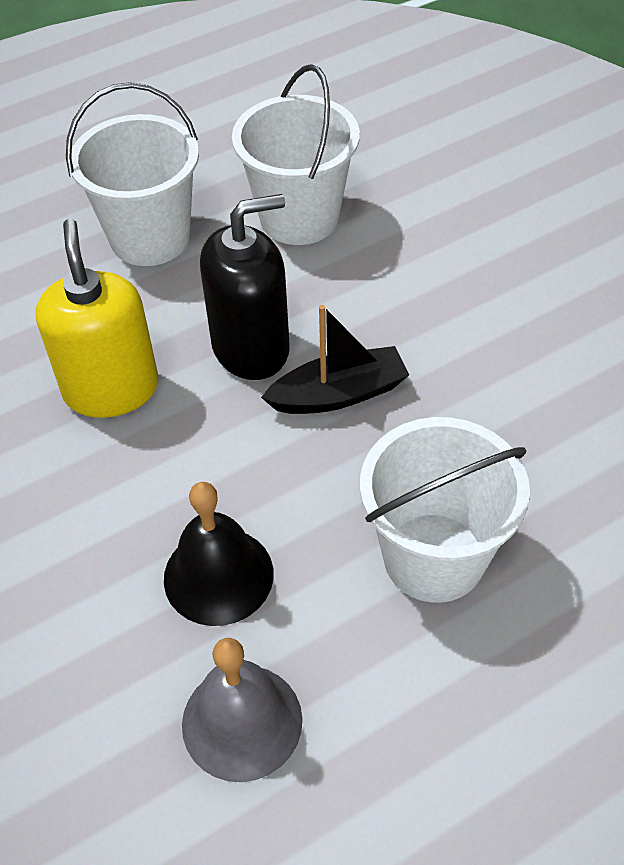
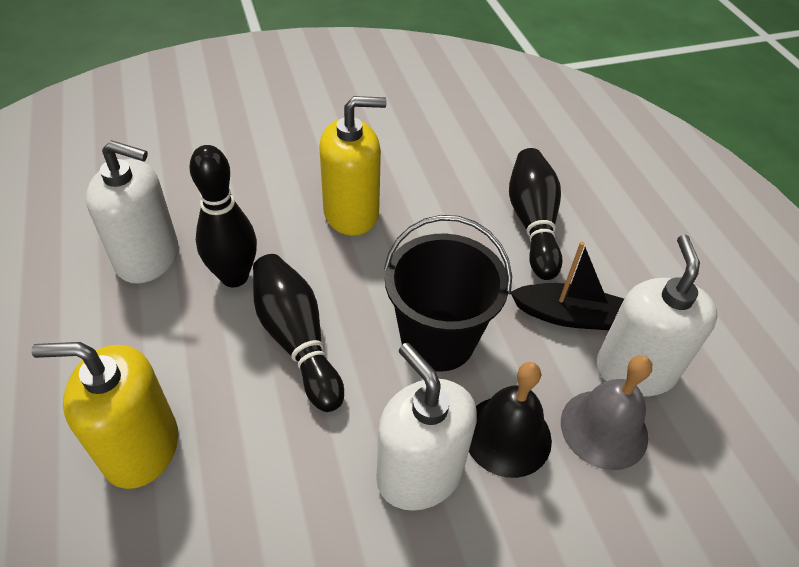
black bowling pin: 0 -> 3
black bucket: 0 -> 1
black soap dispenser: 1 -> 0
white bucket: 3 -> 0
white soap dispenser: 0 -> 3
yellow soap dispenser: 1 -> 2

